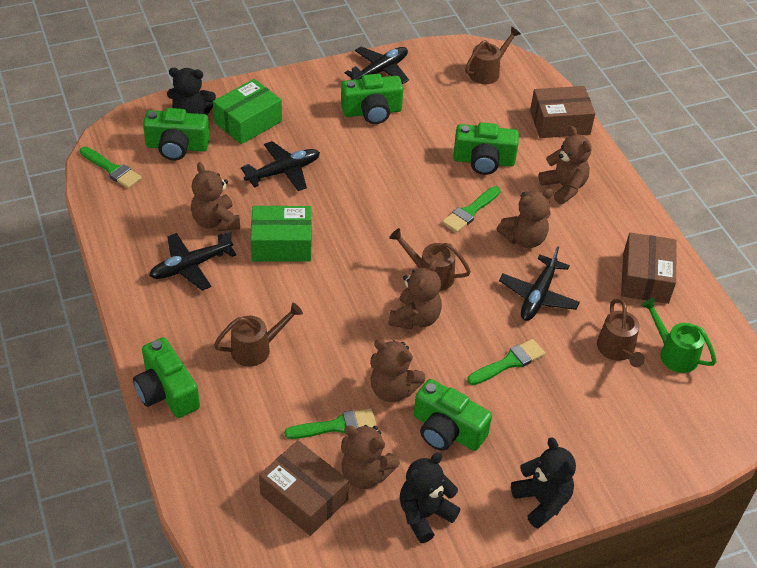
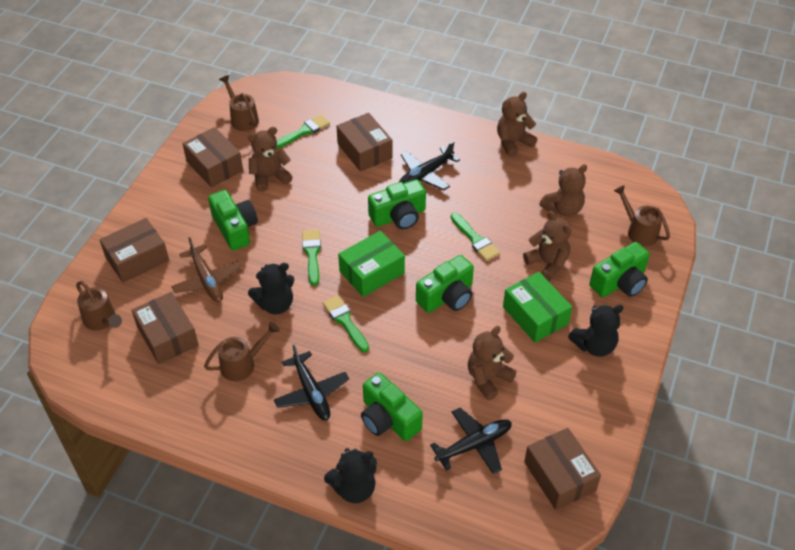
black plane: 4 -> 3
brown box: 3 -> 5
brown plane: 0 -> 1
brown teddy bear: 6 -> 5
green watering can: 1 -> 0

